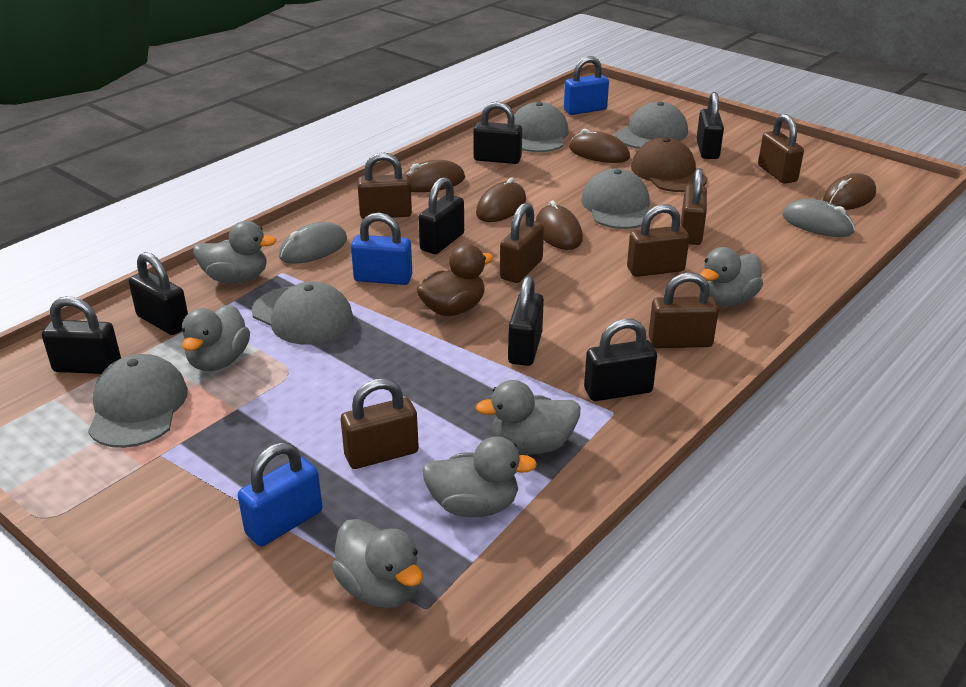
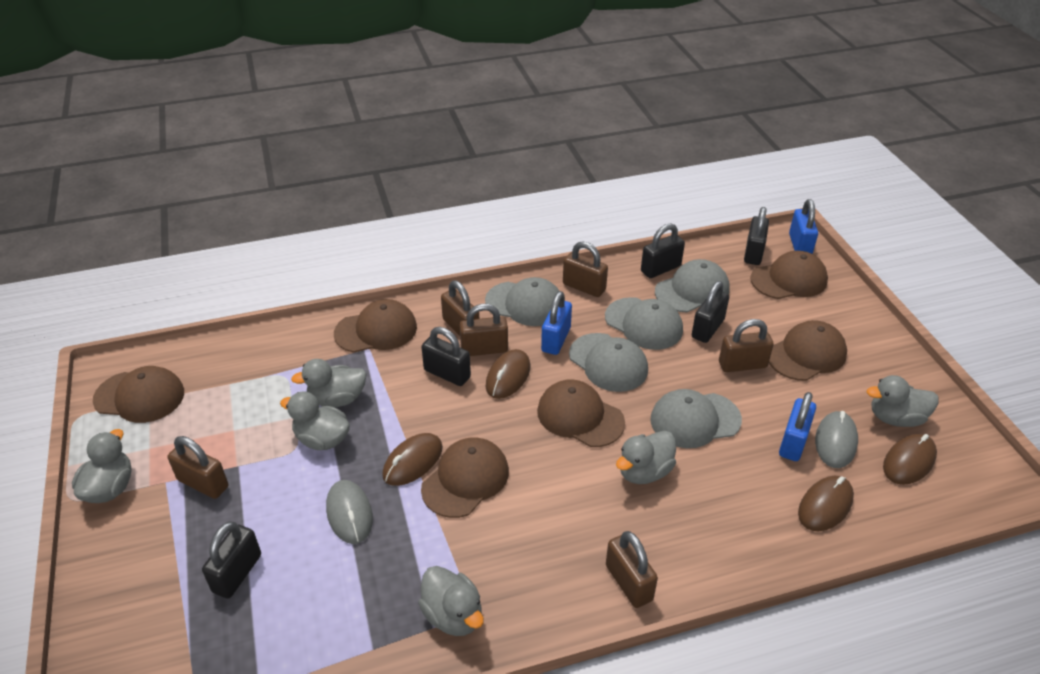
black padlock: 7 -> 5
brown cap: 1 -> 6
brown duck: 1 -> 0
brown mouse: 5 -> 4
brown padlock: 7 -> 6

